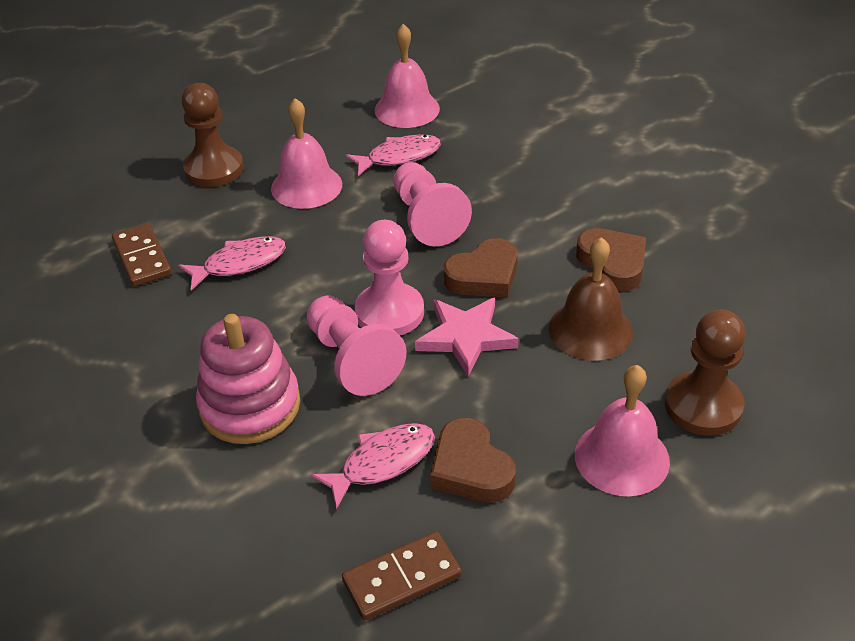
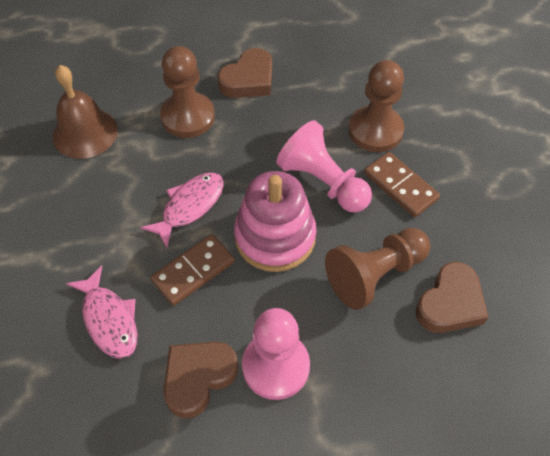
brown pawn: 2 -> 3
pink bell: 3 -> 0
pink fish: 3 -> 2
pink pawn: 3 -> 2
pink star: 1 -> 0

